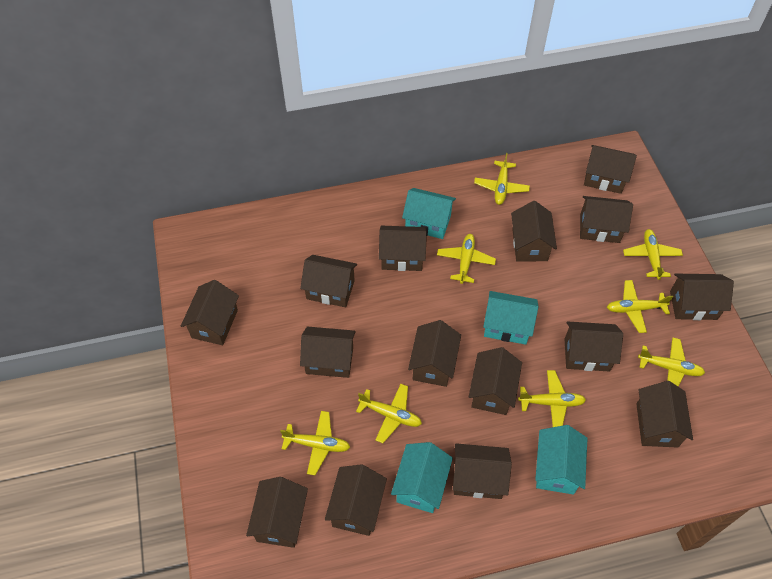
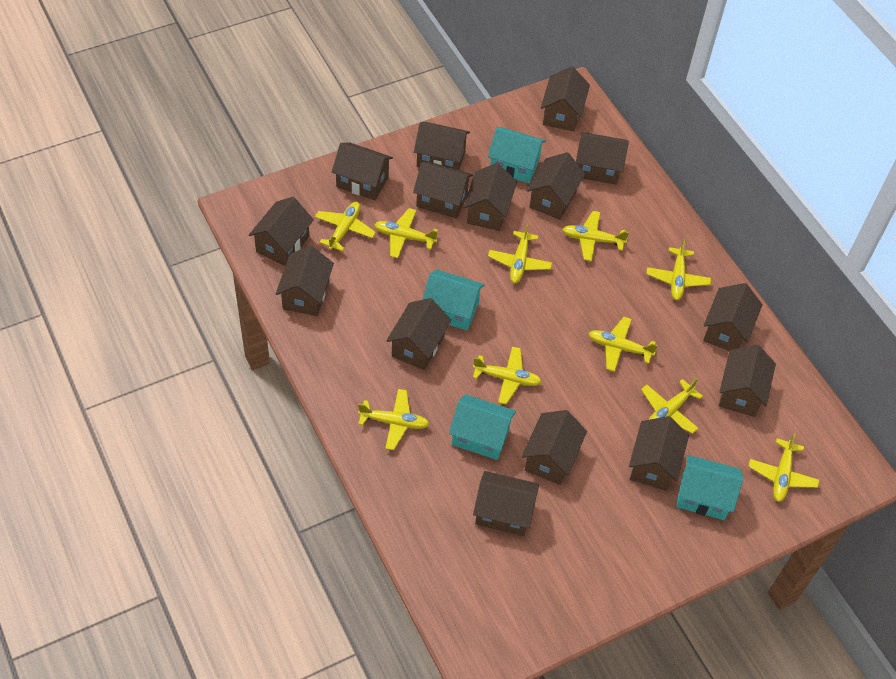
yellow plane: 8 -> 10

